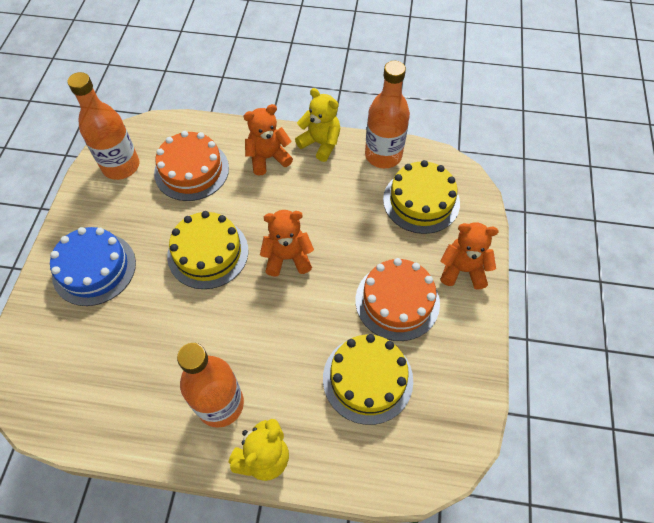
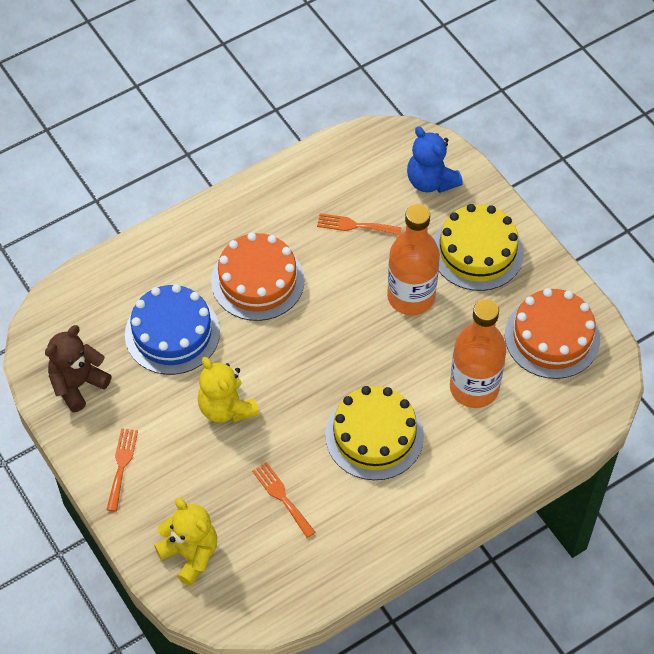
blue teddy bear: 0 -> 1
brown teddy bear: 0 -> 1
orange bottle: 3 -> 2
orange fork: 0 -> 3
orange teddy bear: 3 -> 0
yellow cake: 3 -> 2

